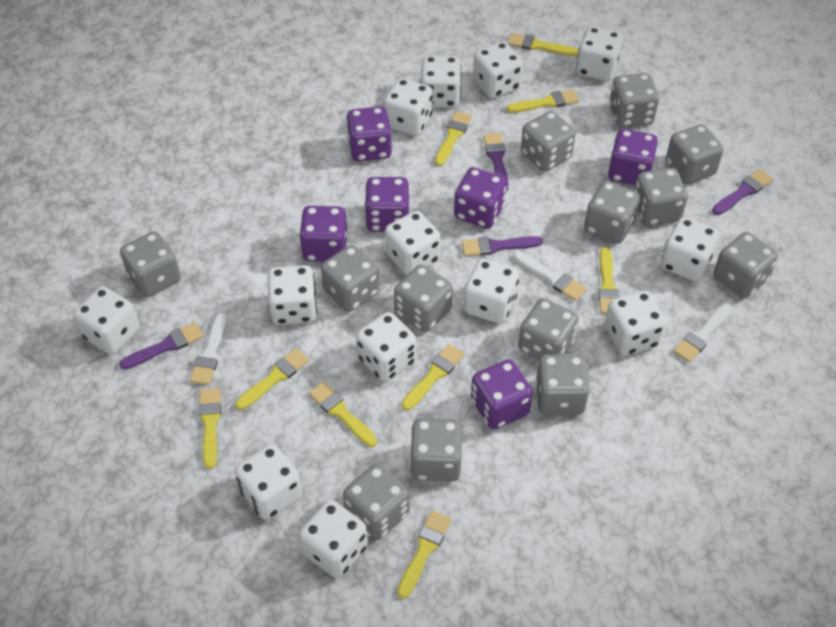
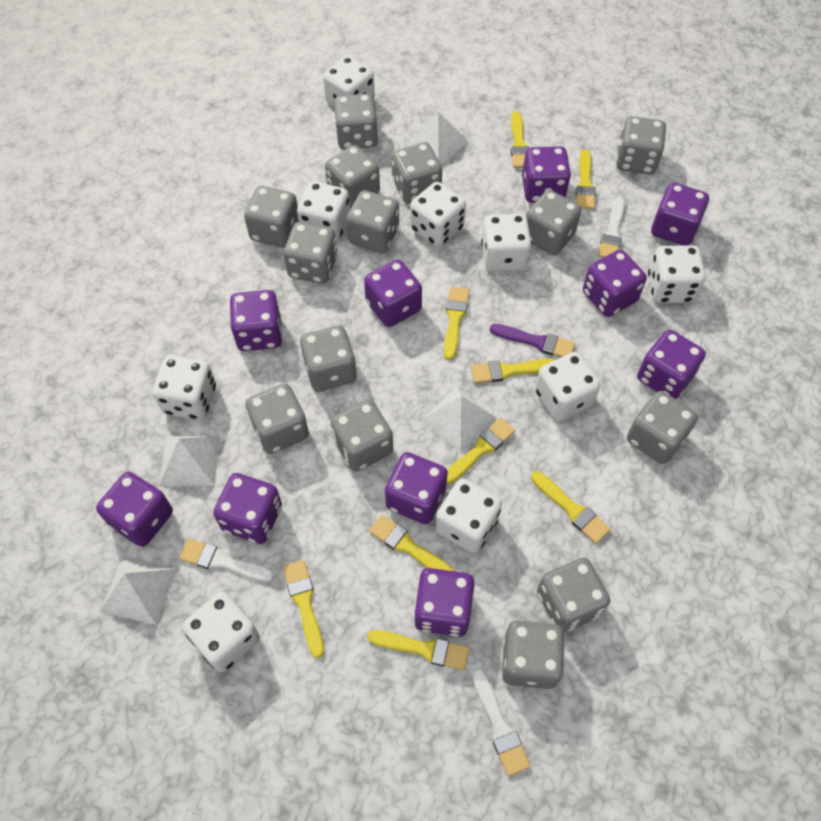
grey dice: 13 -> 14
purple brush: 4 -> 1
purple dice: 6 -> 10
white dice: 13 -> 9
white pyramid: 0 -> 4

